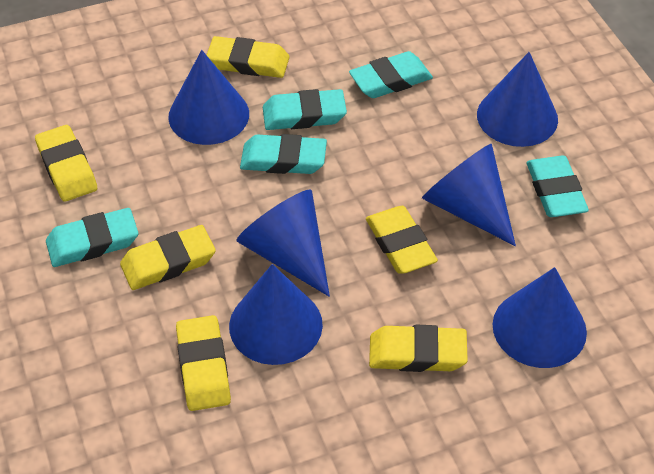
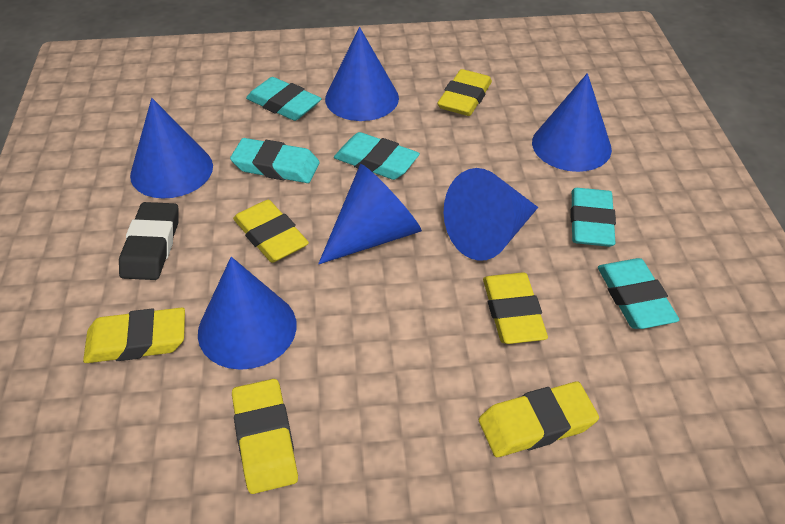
black eraser: 0 -> 1

